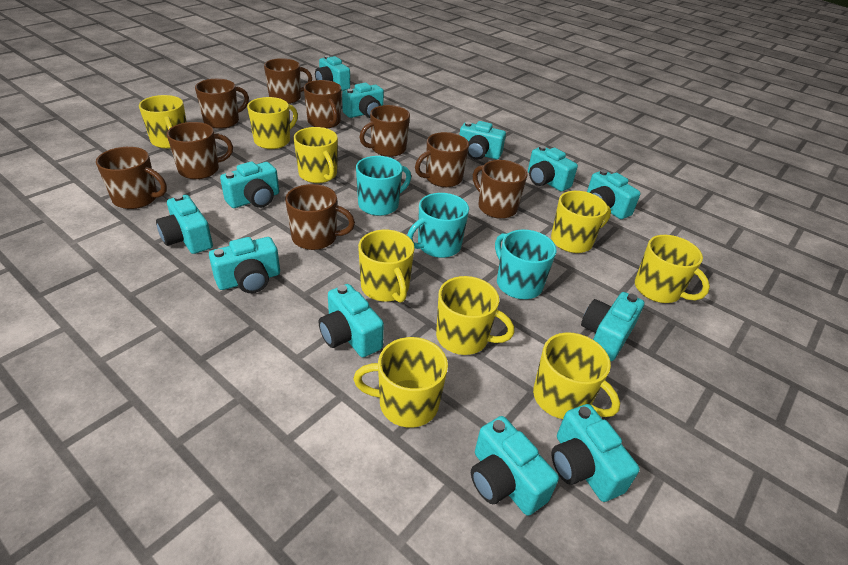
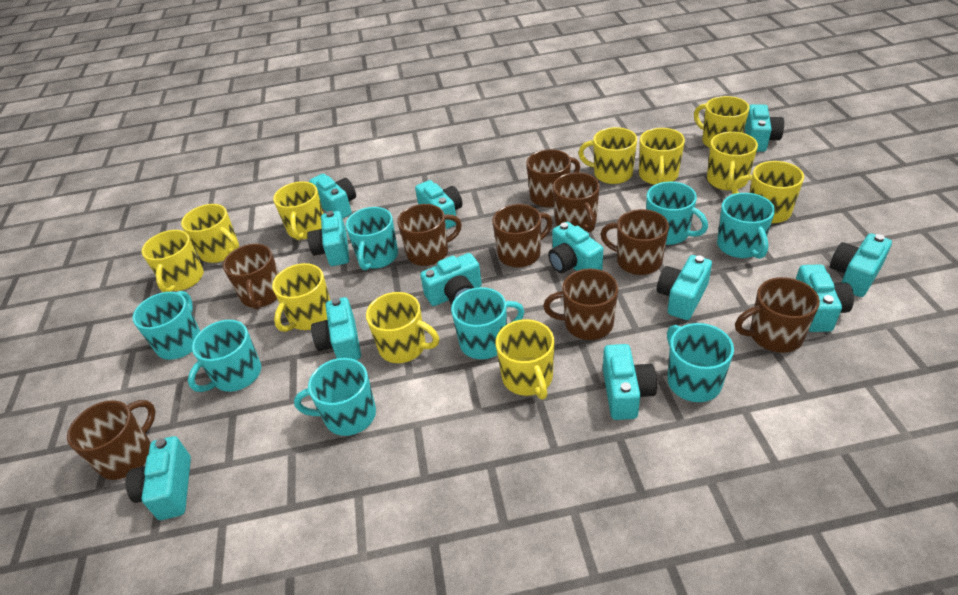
turquoise mug: 3 -> 8
yellow mug: 9 -> 11

